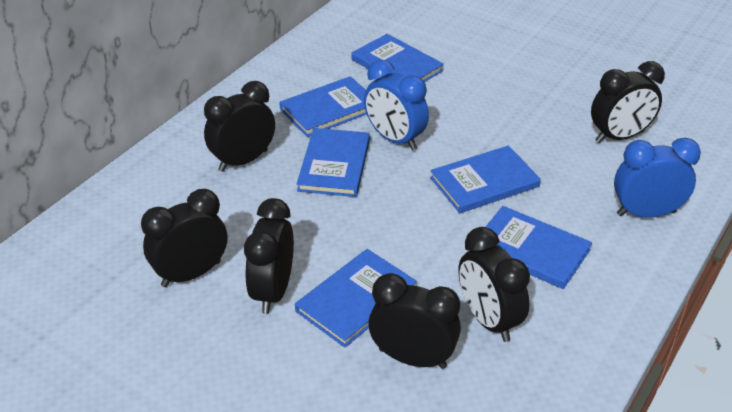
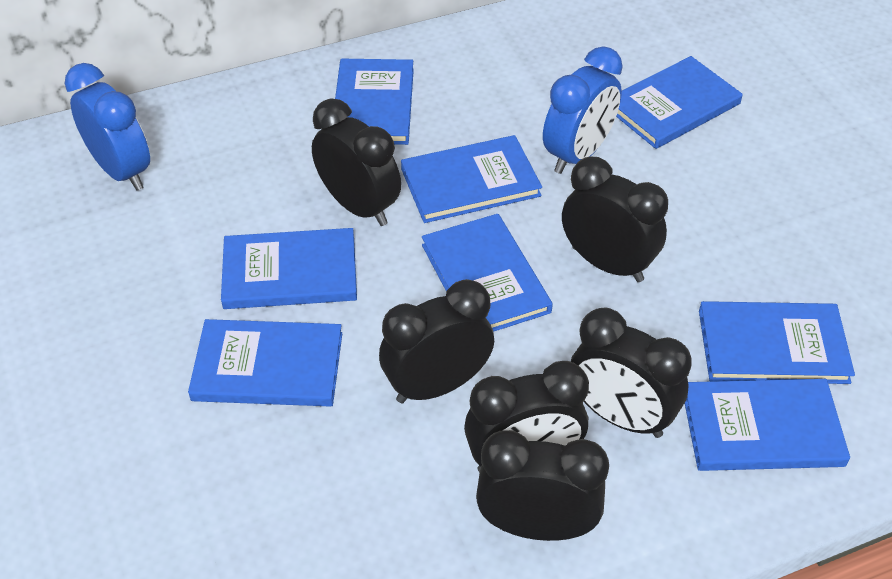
blue book: 6 -> 8

